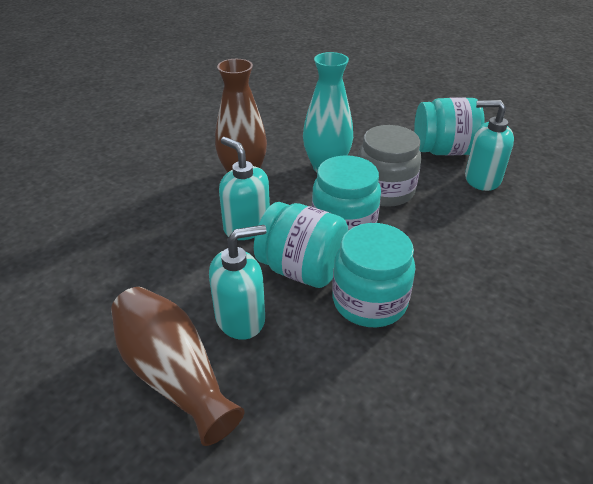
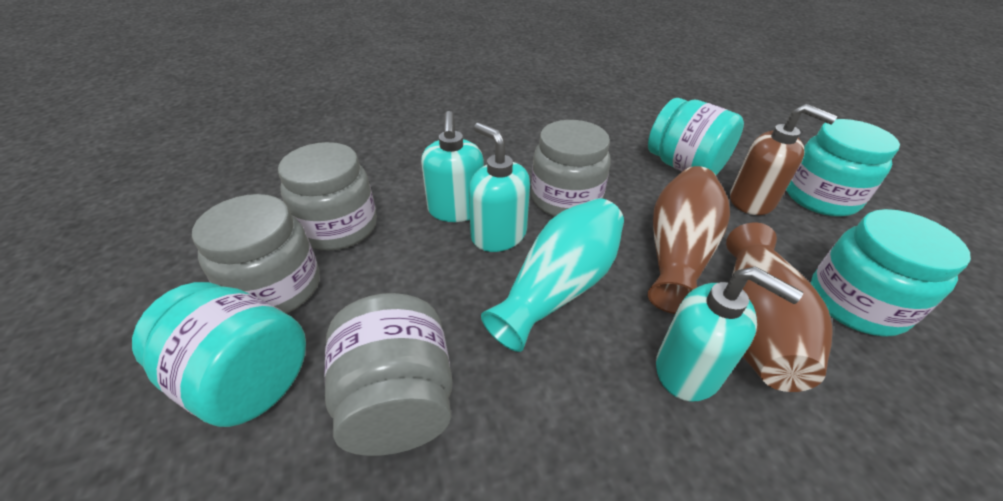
brown soap dispenser: 0 -> 1
grey jar: 1 -> 4

